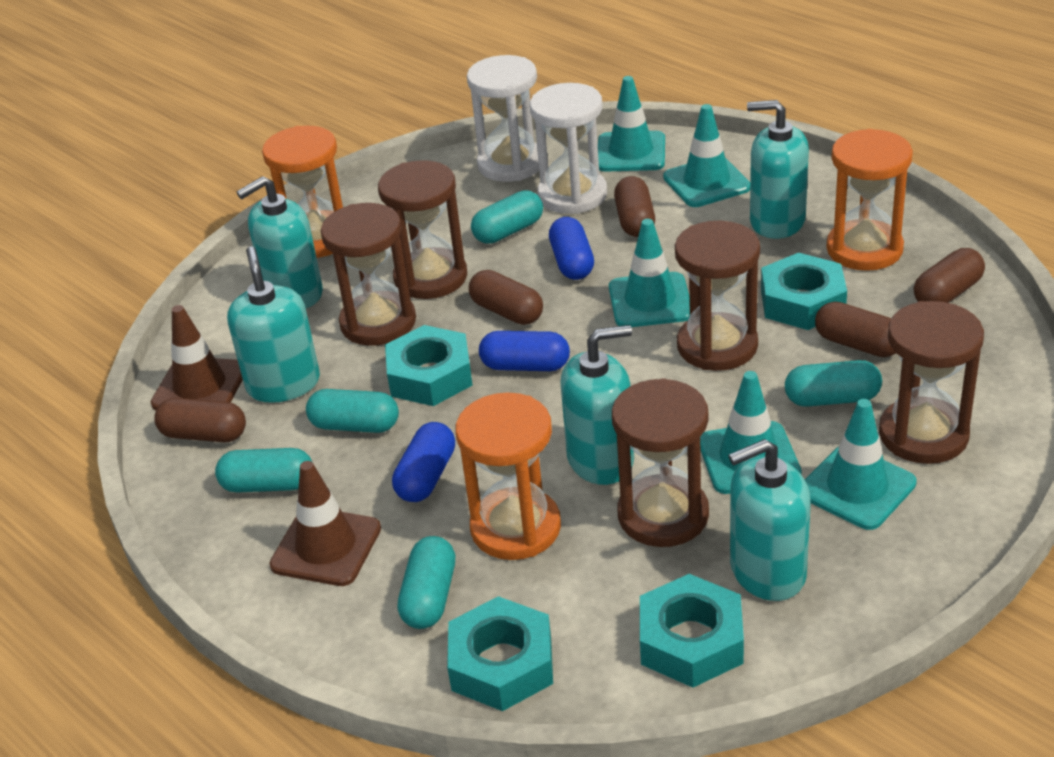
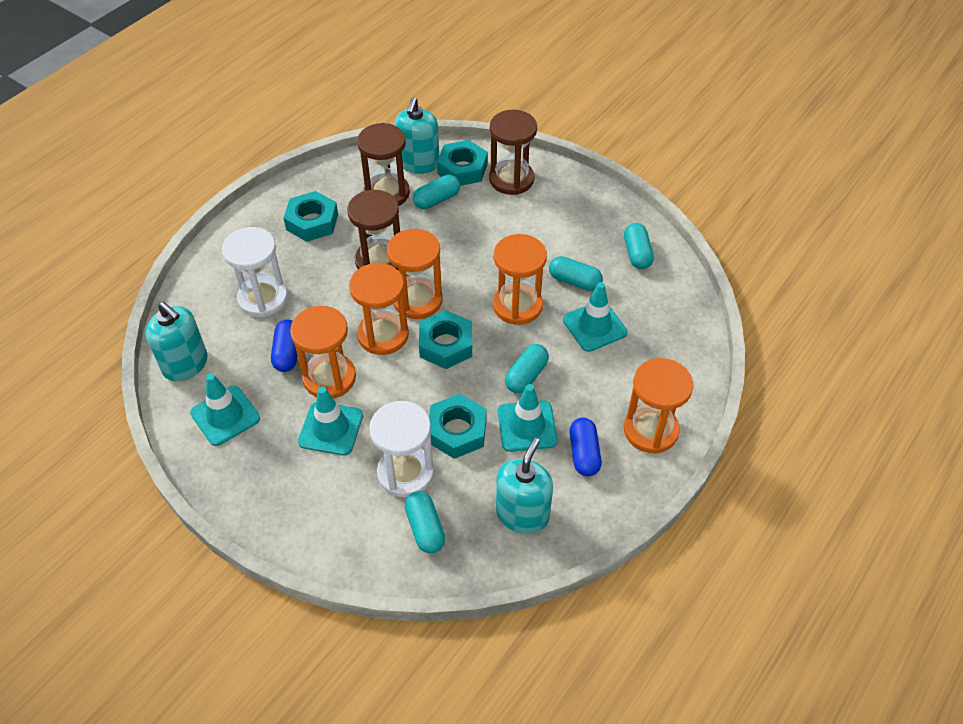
blue capsule: 3 -> 2
brown capsule: 5 -> 0
brown hourglass: 5 -> 3
brown traffic cone: 2 -> 0
orange hourglass: 3 -> 5
turquoise soap dispenser: 5 -> 3
turquoise traffic cone: 5 -> 4

